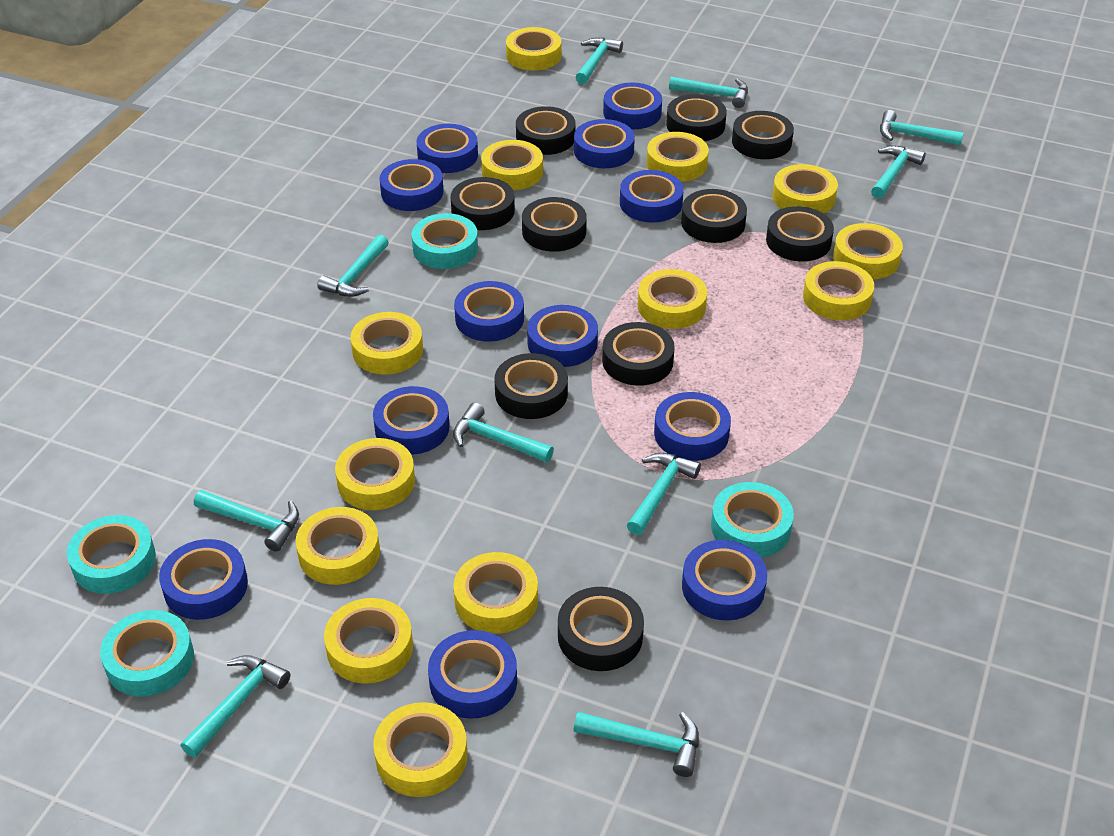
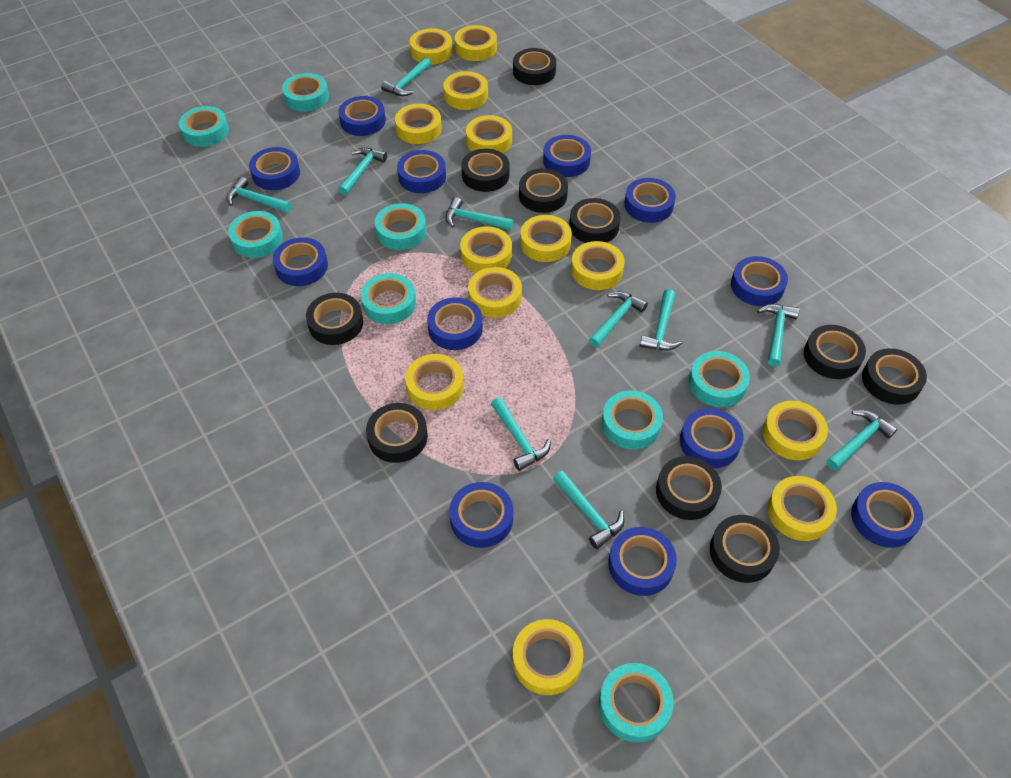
turquoise tape: 4 -> 8

